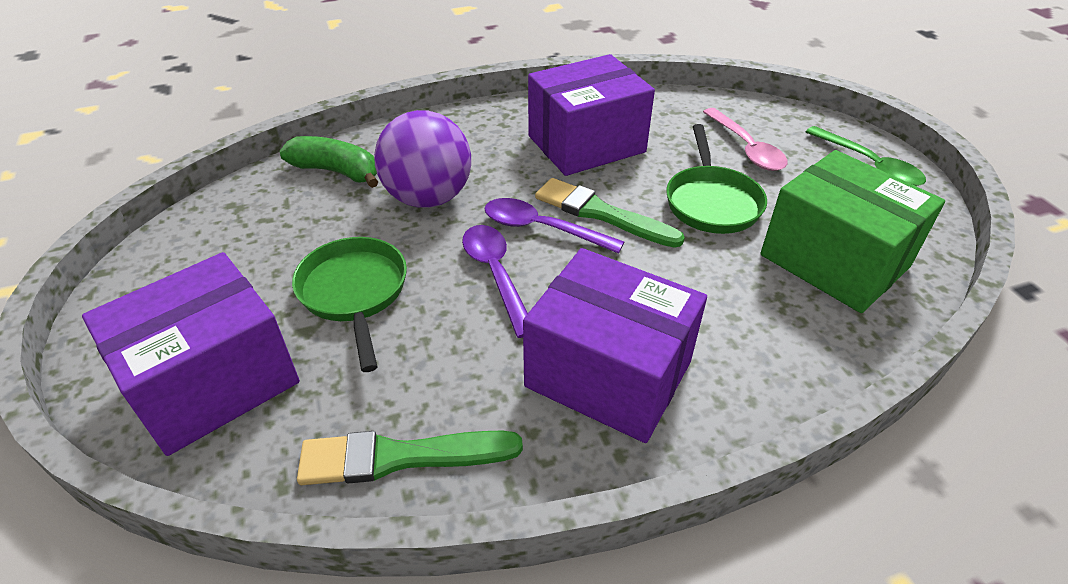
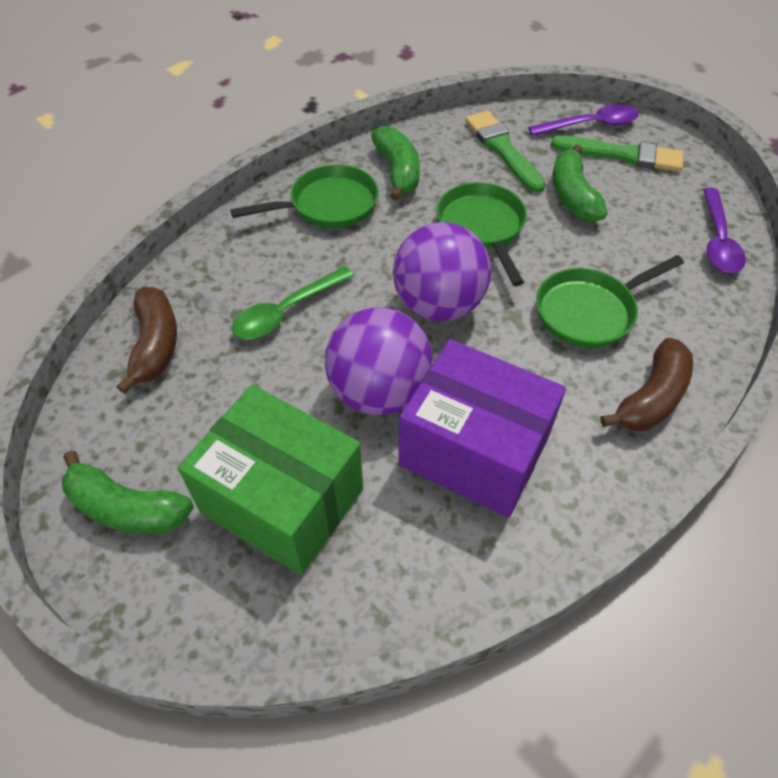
brown banana: 0 -> 2
green banana: 1 -> 3
green pan: 2 -> 3
pink spoon: 1 -> 0
purple ball: 1 -> 2
purple box: 3 -> 1

